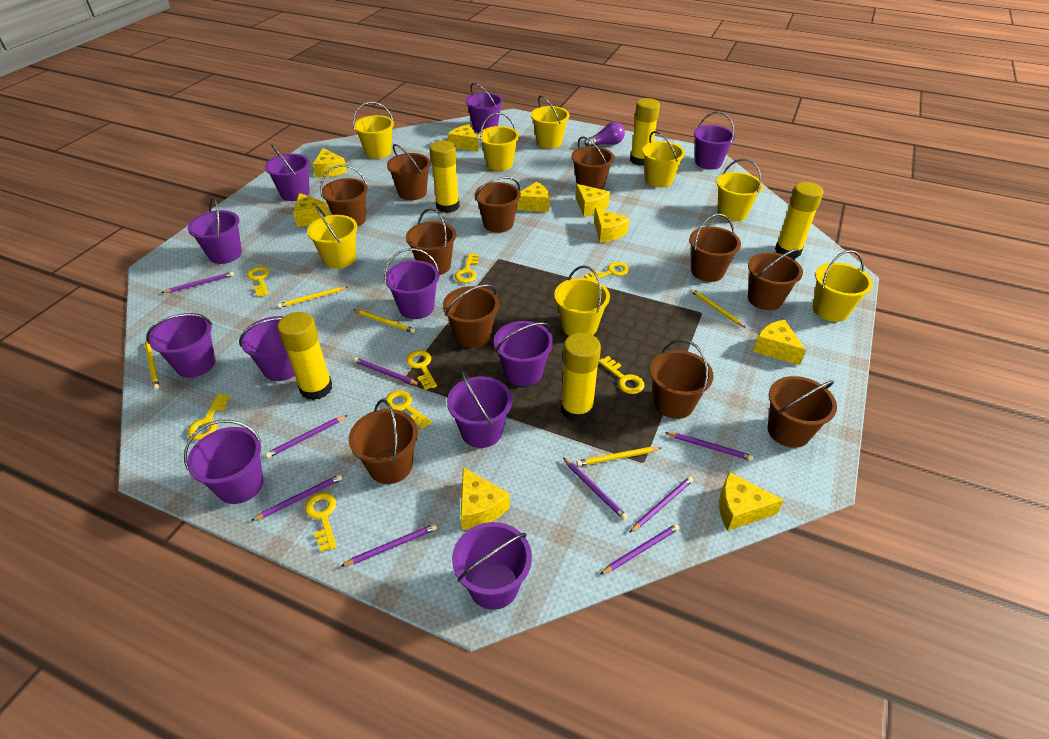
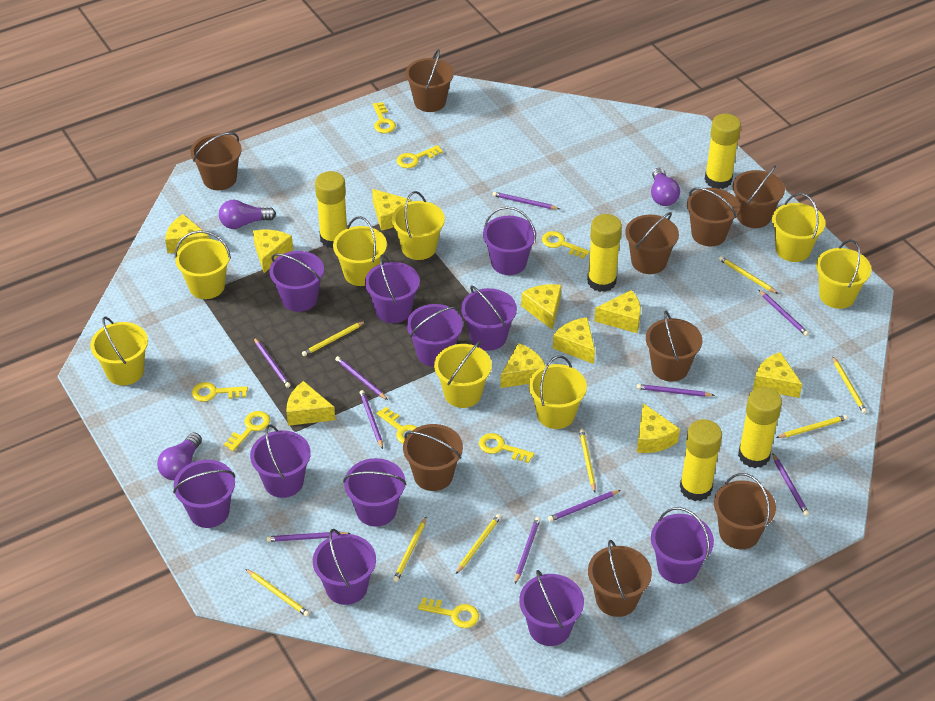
brown bucket: 11 -> 9
purple light bulb: 1 -> 3
purple pencil: 9 -> 10
yellow cheese: 9 -> 10
yellow pencil: 5 -> 8

